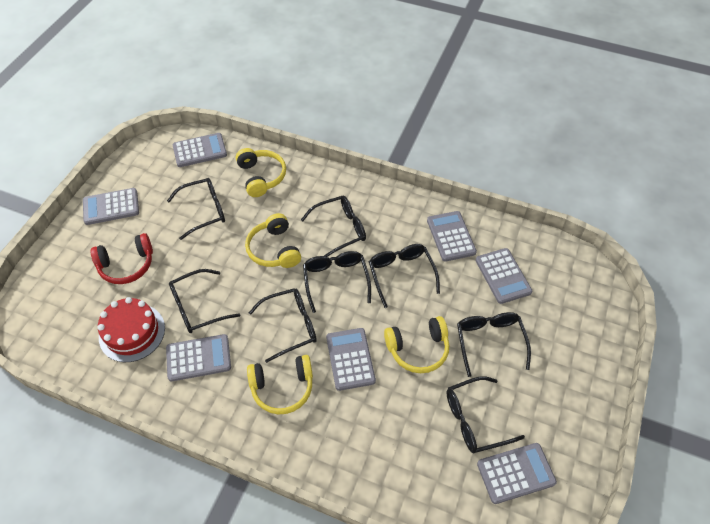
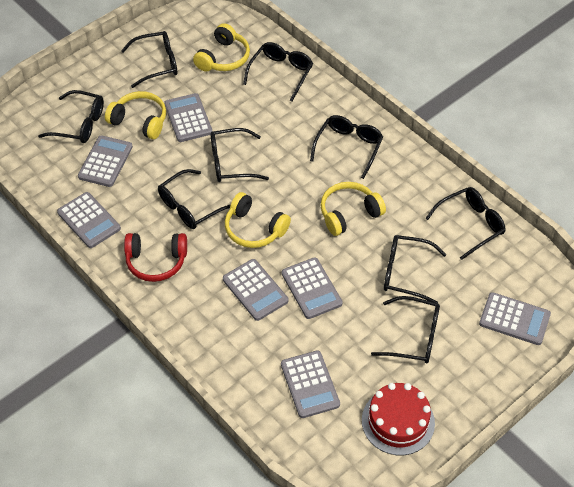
black glasses: 8 -> 9

